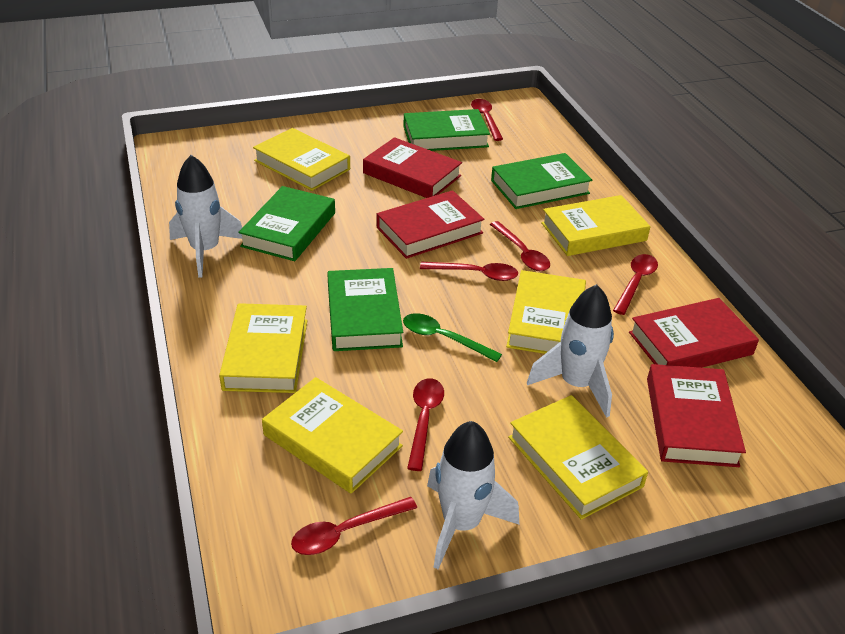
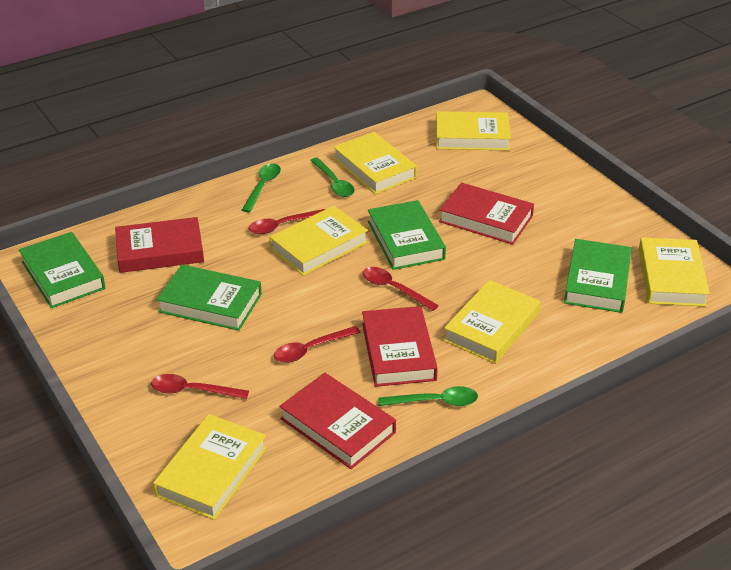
green spoon: 1 -> 3
red spoon: 6 -> 4
white rocket: 3 -> 0

